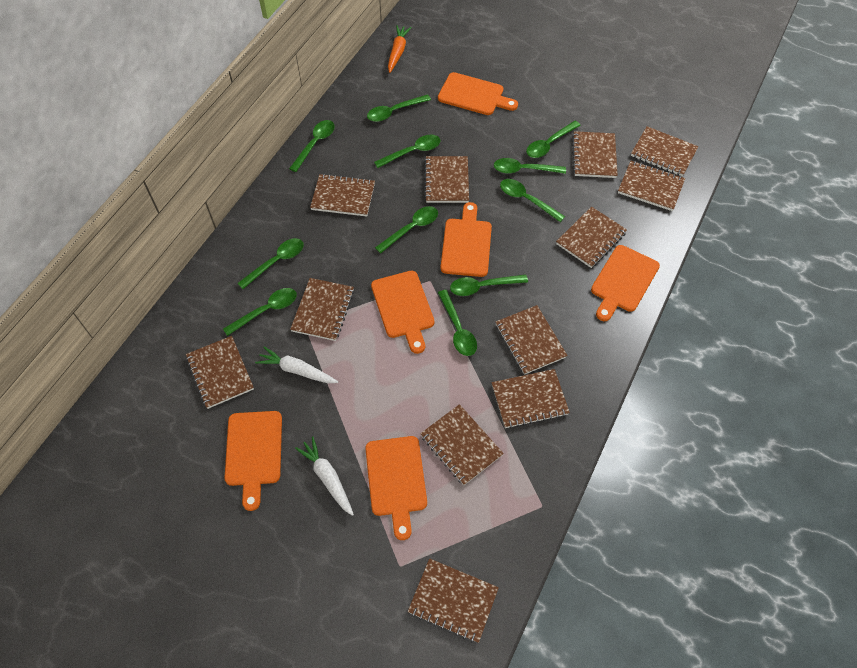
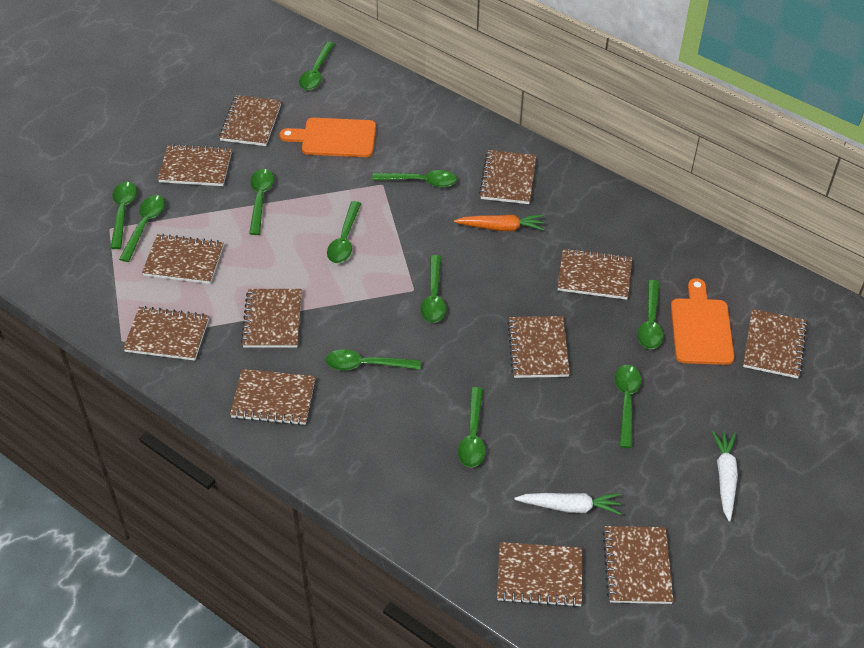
orange cutting board: 6 -> 2

